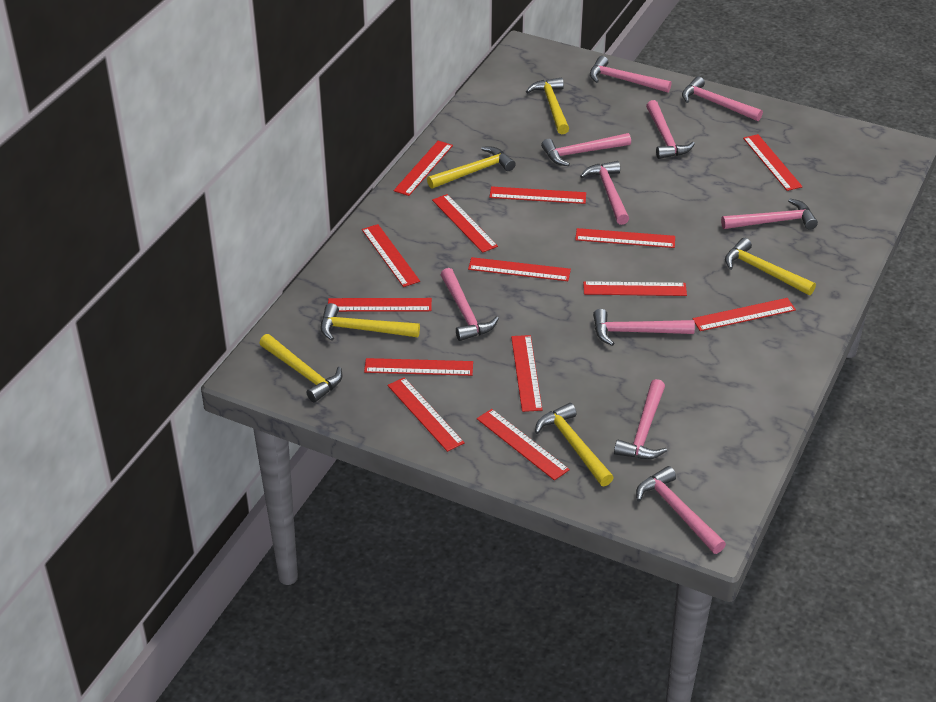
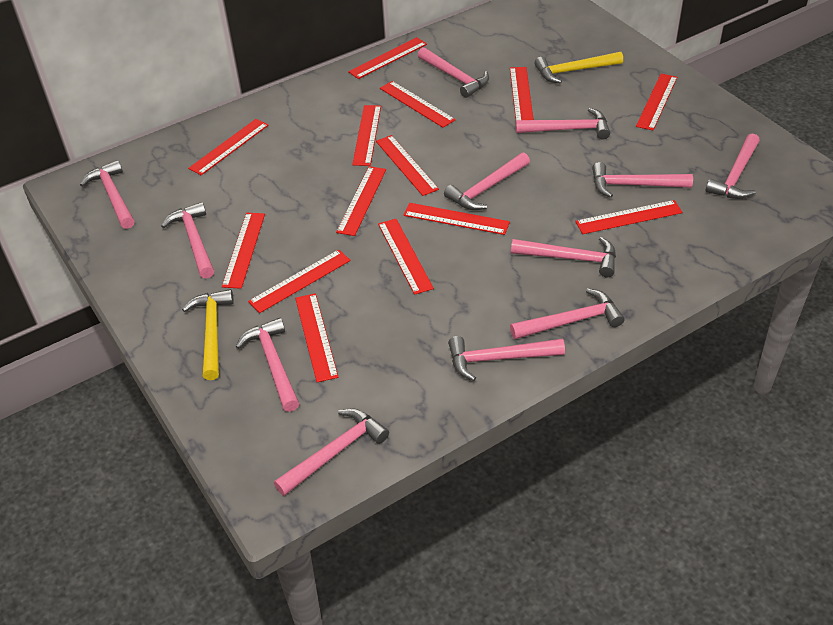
pink hammer: 10 -> 12
yellow hammer: 6 -> 2

